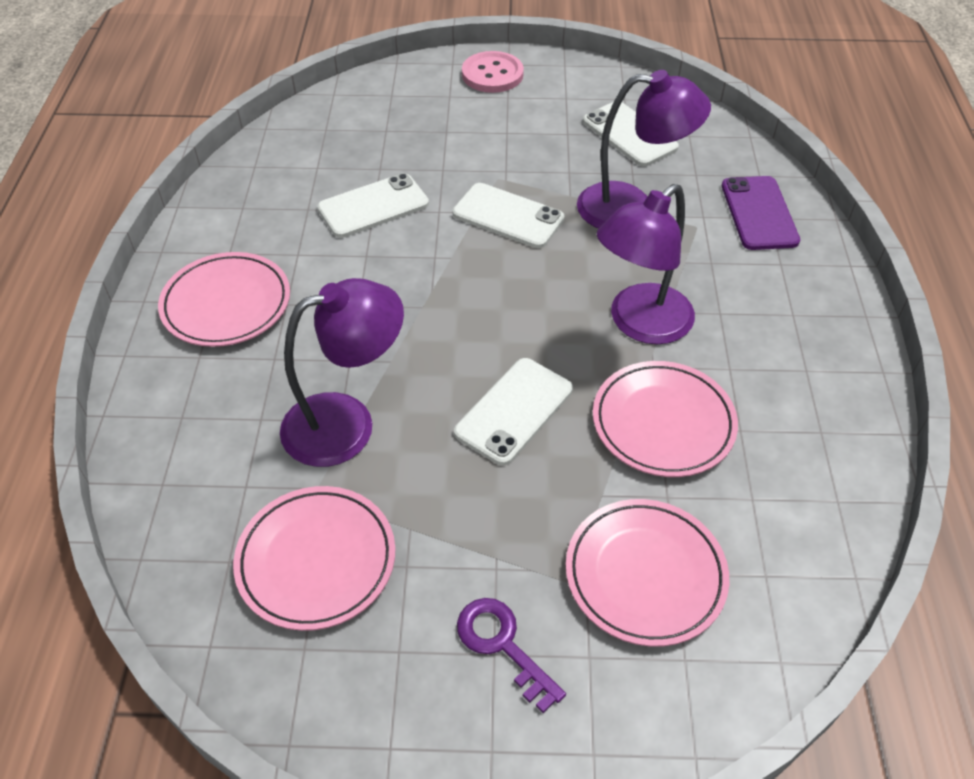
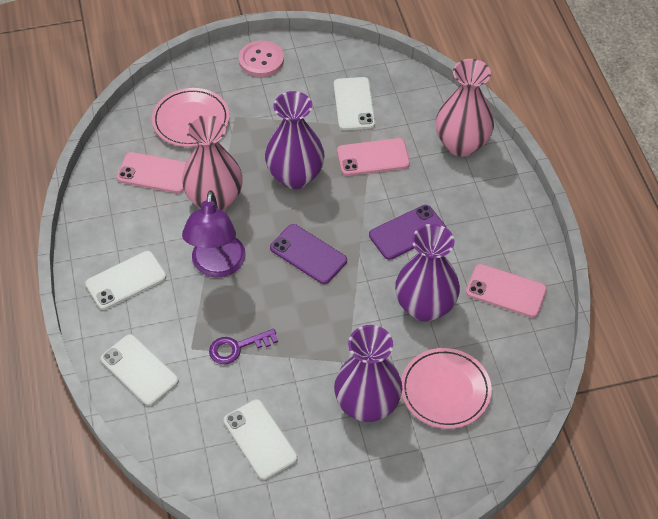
pink phone: 0 -> 3
pink plate: 4 -> 2
pink vase: 0 -> 2
purple lamp: 3 -> 1
purple phone: 1 -> 2
purple vase: 0 -> 3

